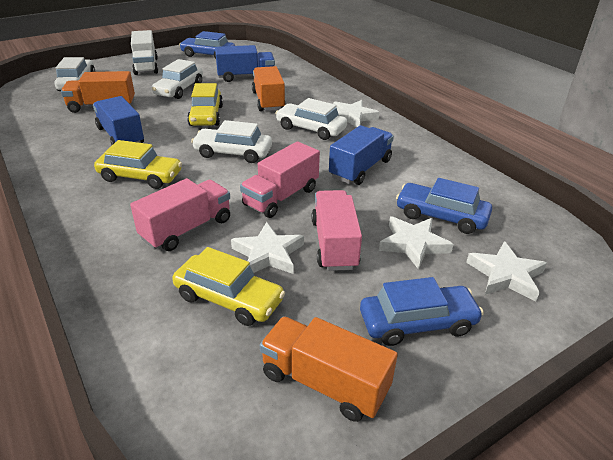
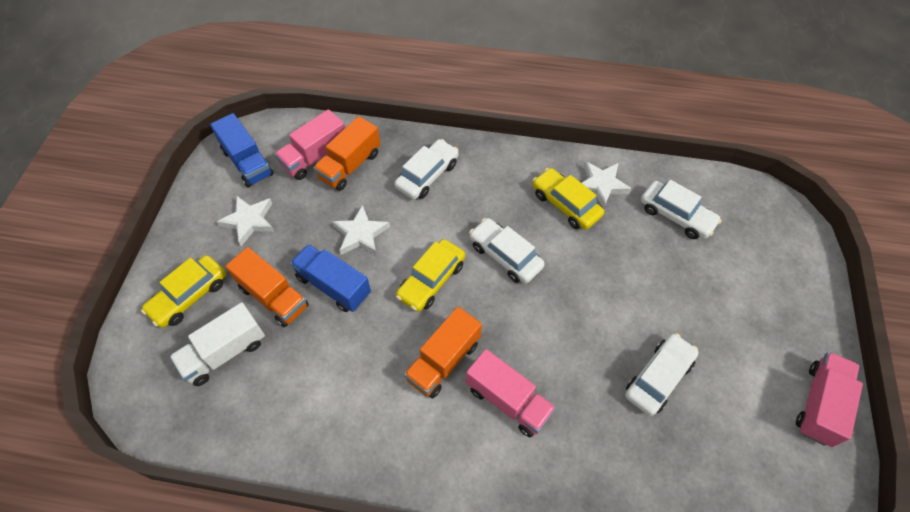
blue car: 3 -> 0
blue truck: 3 -> 2
white star: 4 -> 3

